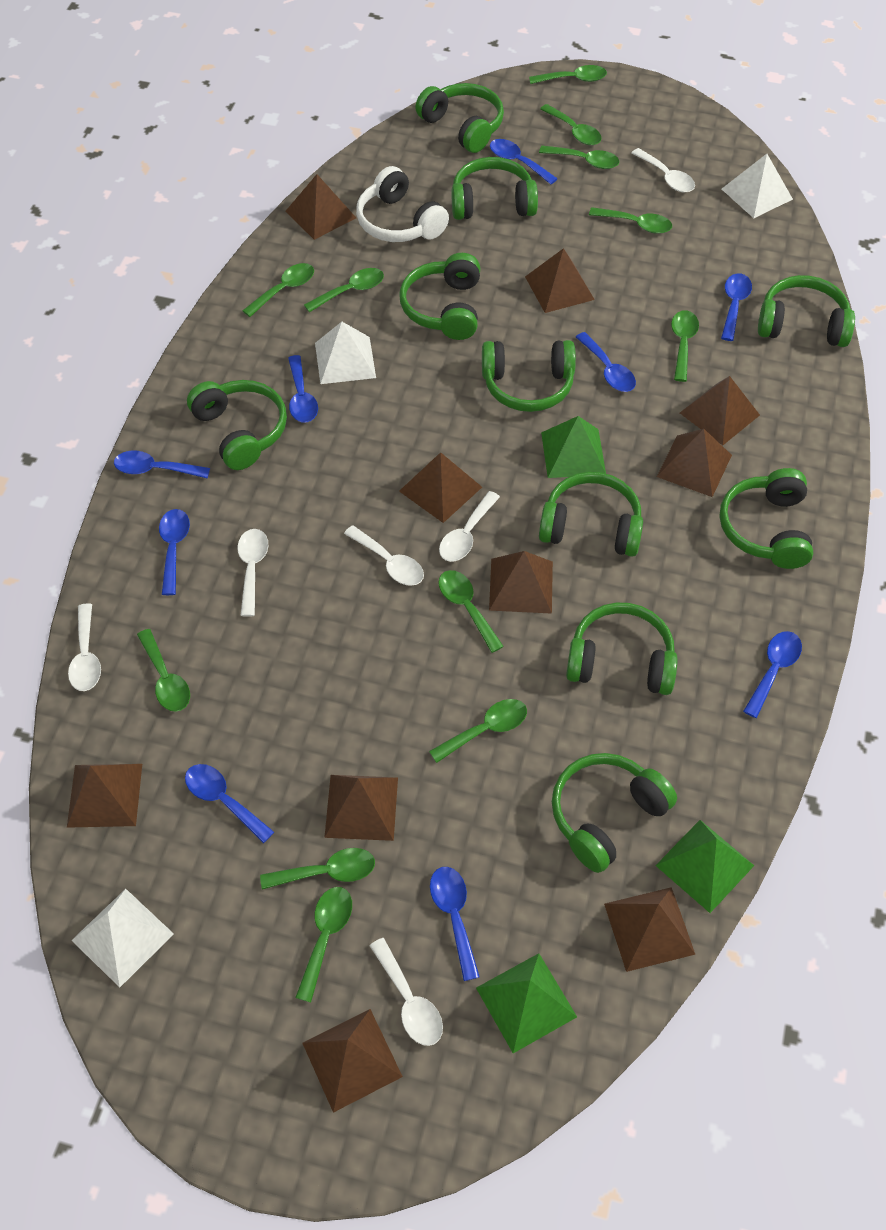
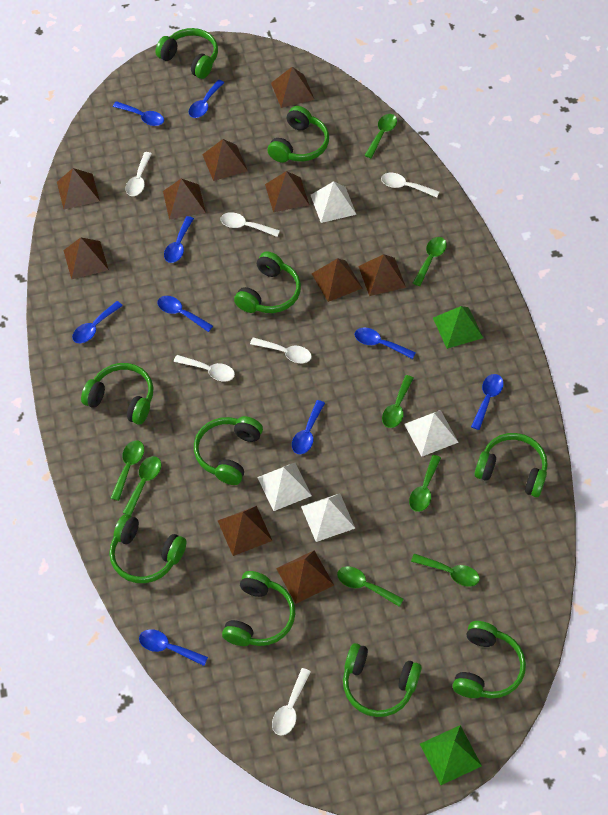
green pyramid: 3 -> 2
green spoon: 12 -> 8
white headphones: 1 -> 0
white pyramid: 3 -> 4

